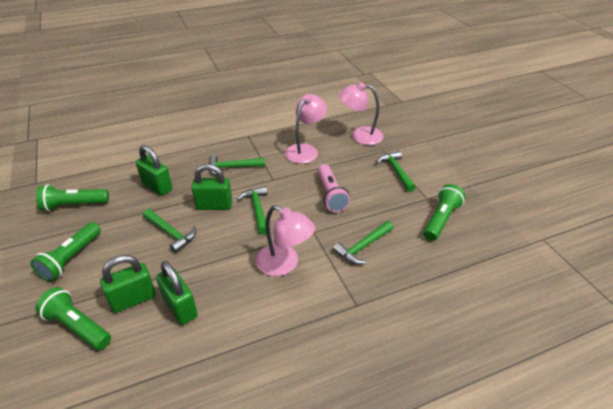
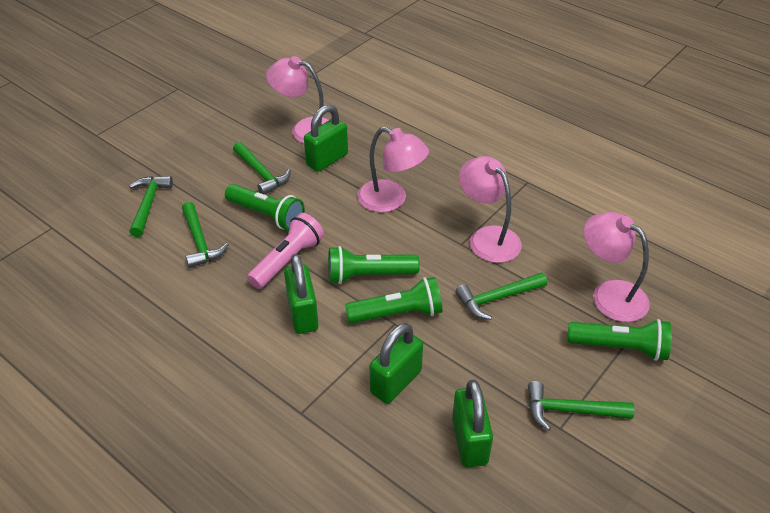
pink lamp: 3 -> 4

